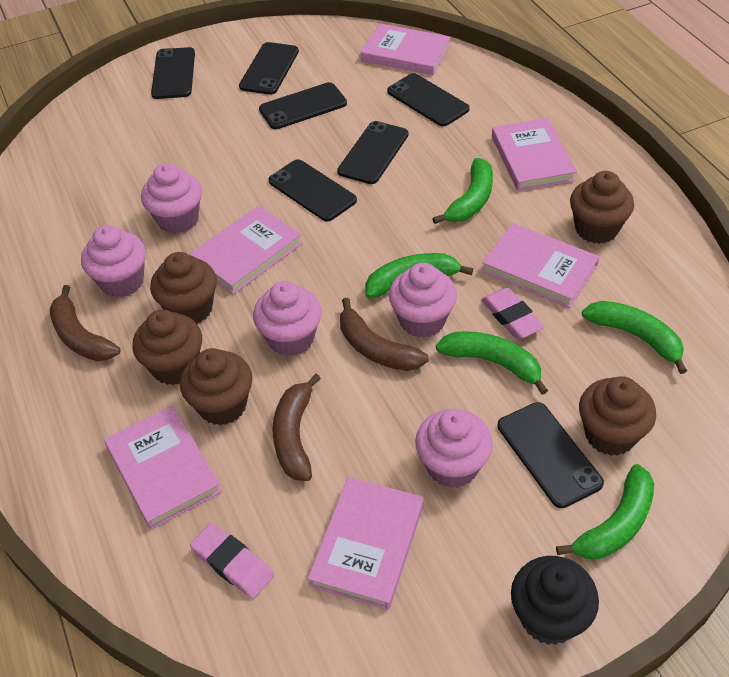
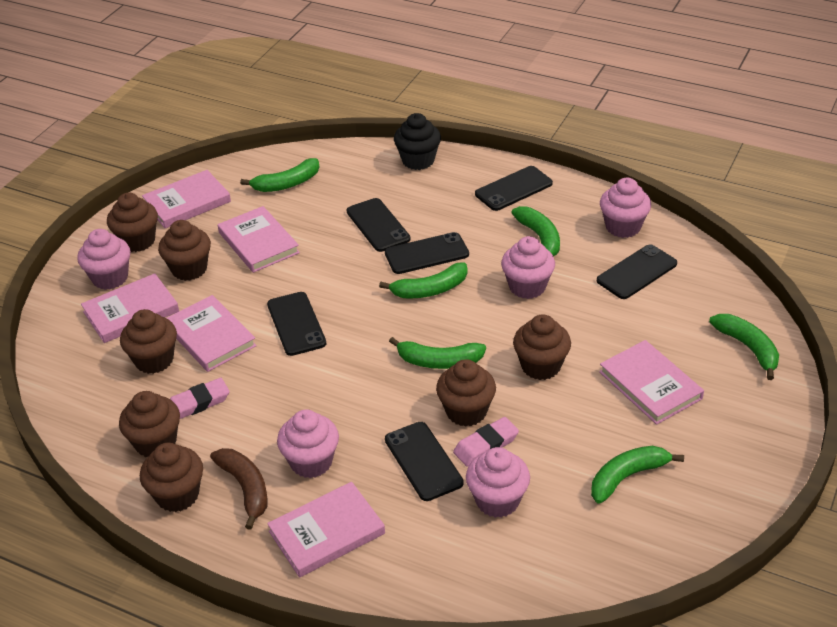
black phone: 7 -> 6
brown banana: 3 -> 1
brown cupcake: 5 -> 7
green banana: 5 -> 6

